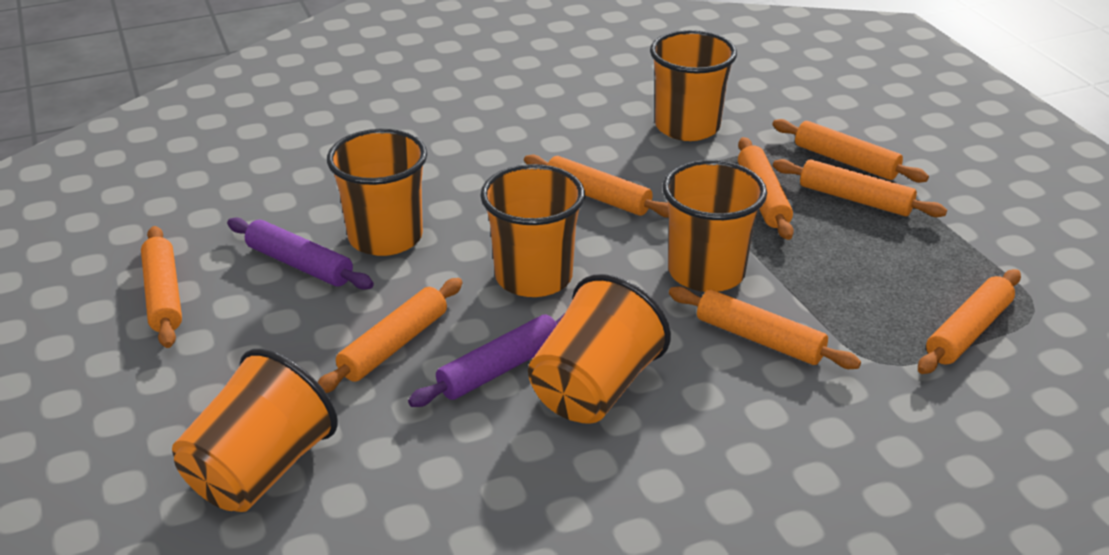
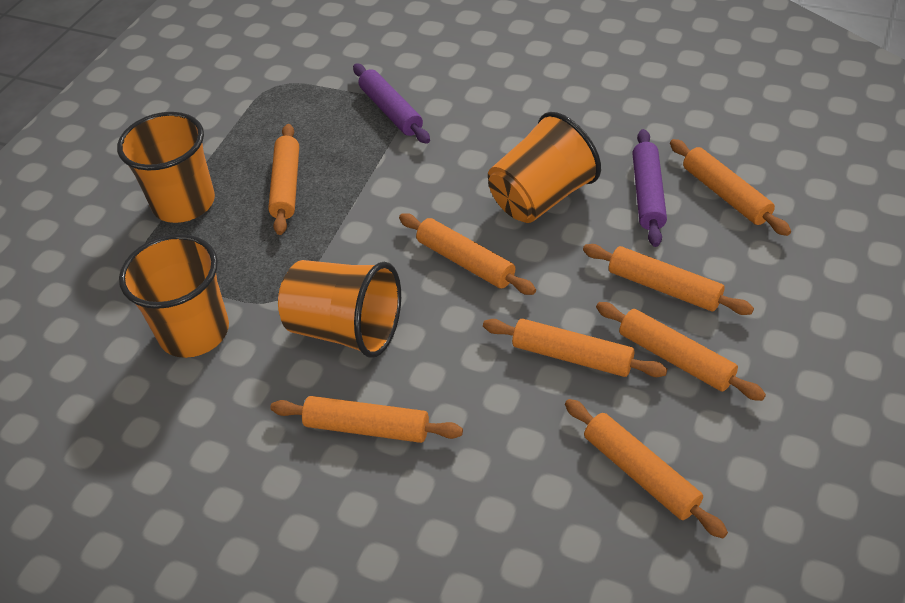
orange cup: 6 -> 4

